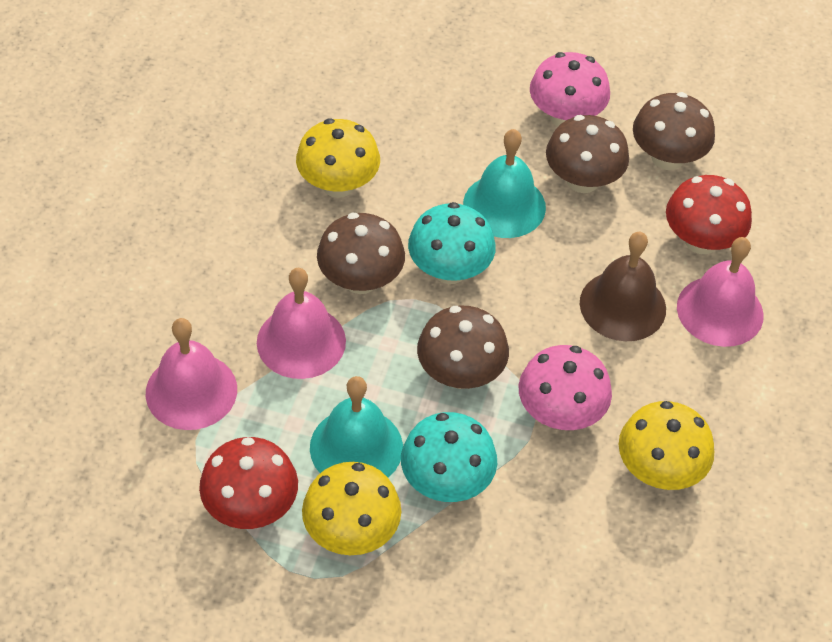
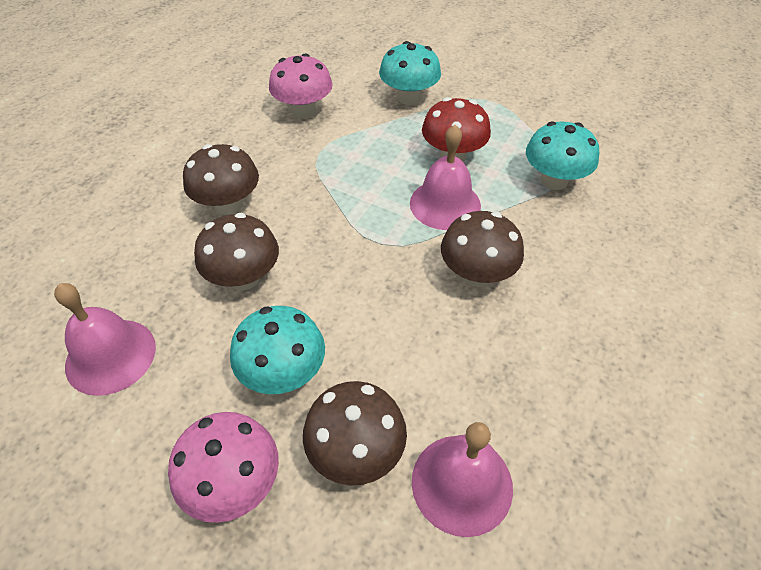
brown bell: 1 -> 0
red mushroom: 2 -> 1
turquoise bell: 2 -> 0
turquoise mushroom: 2 -> 3
yellow mushroom: 3 -> 0

